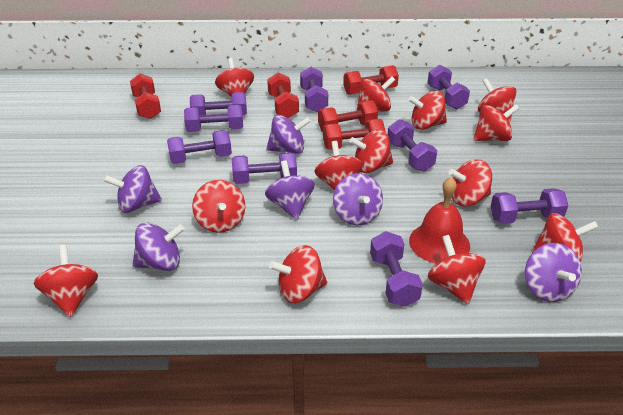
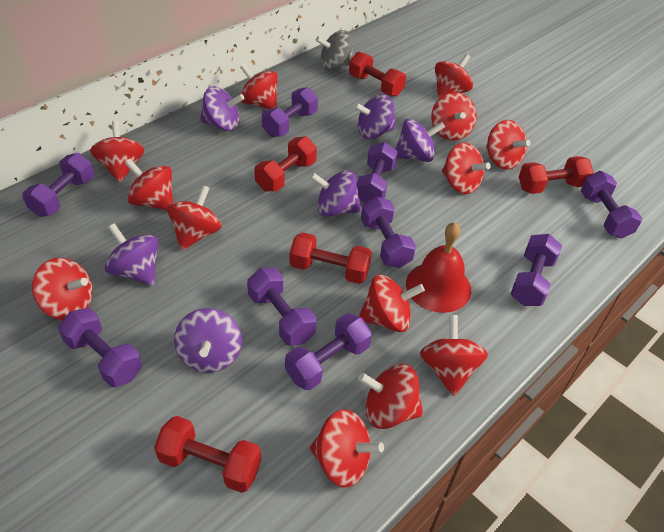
grey spinning top: 0 -> 1

